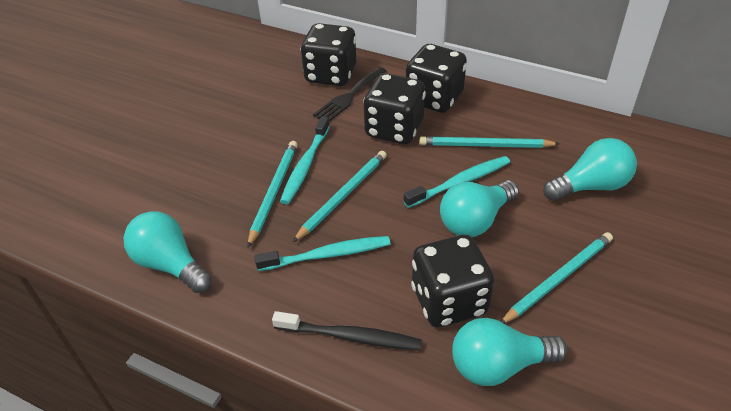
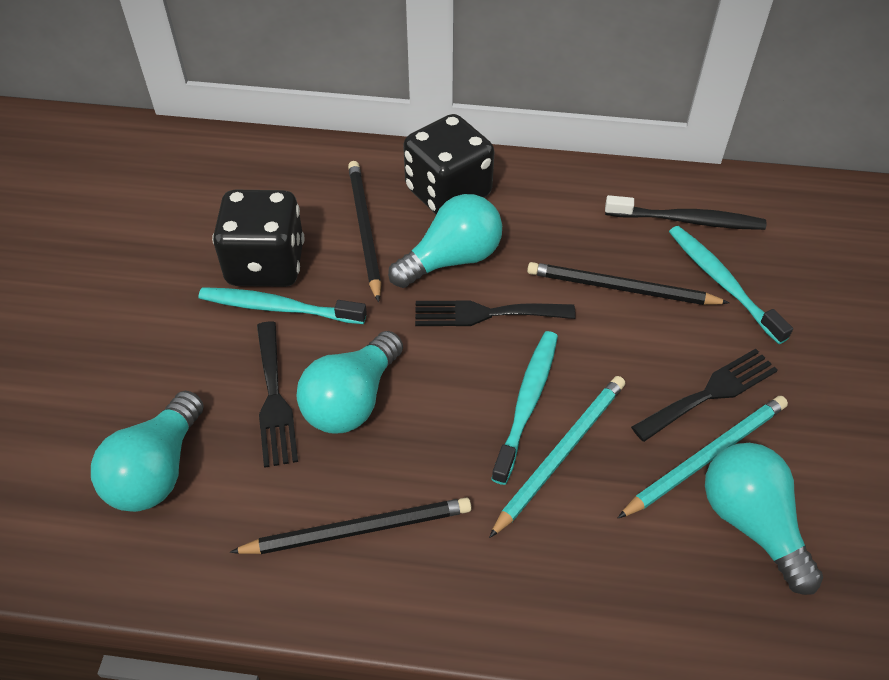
black dice: 4 -> 2
black fork: 1 -> 3
black pencil: 0 -> 3
turquoise pencil: 4 -> 2

